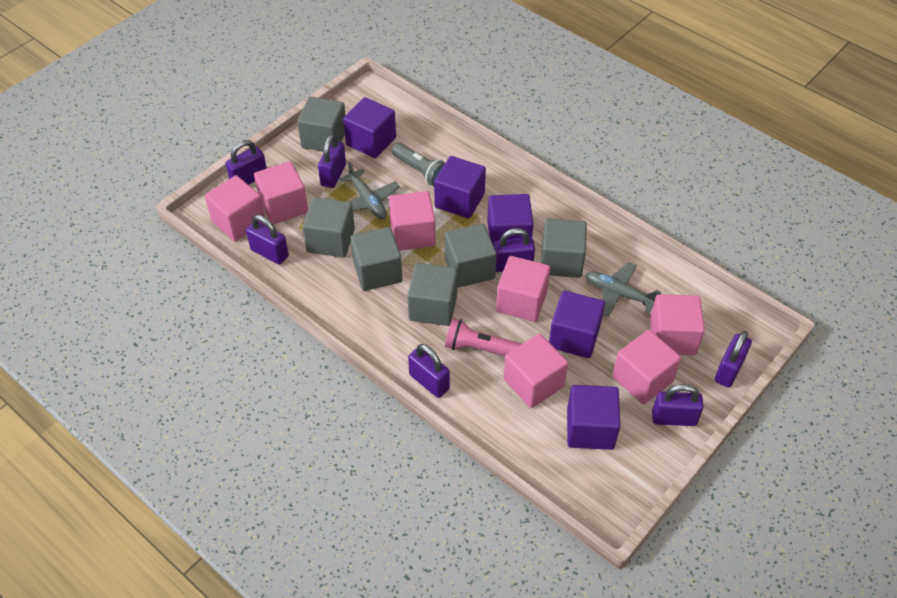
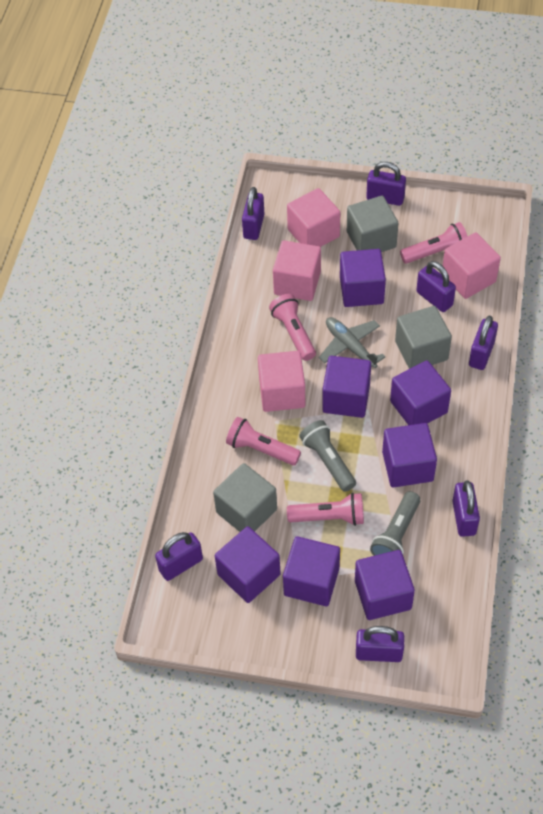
grey cube: 6 -> 3
grey flashlight: 1 -> 2
grey plane: 2 -> 1
pink cube: 7 -> 4
pink flashlight: 1 -> 4
purple cube: 5 -> 7

